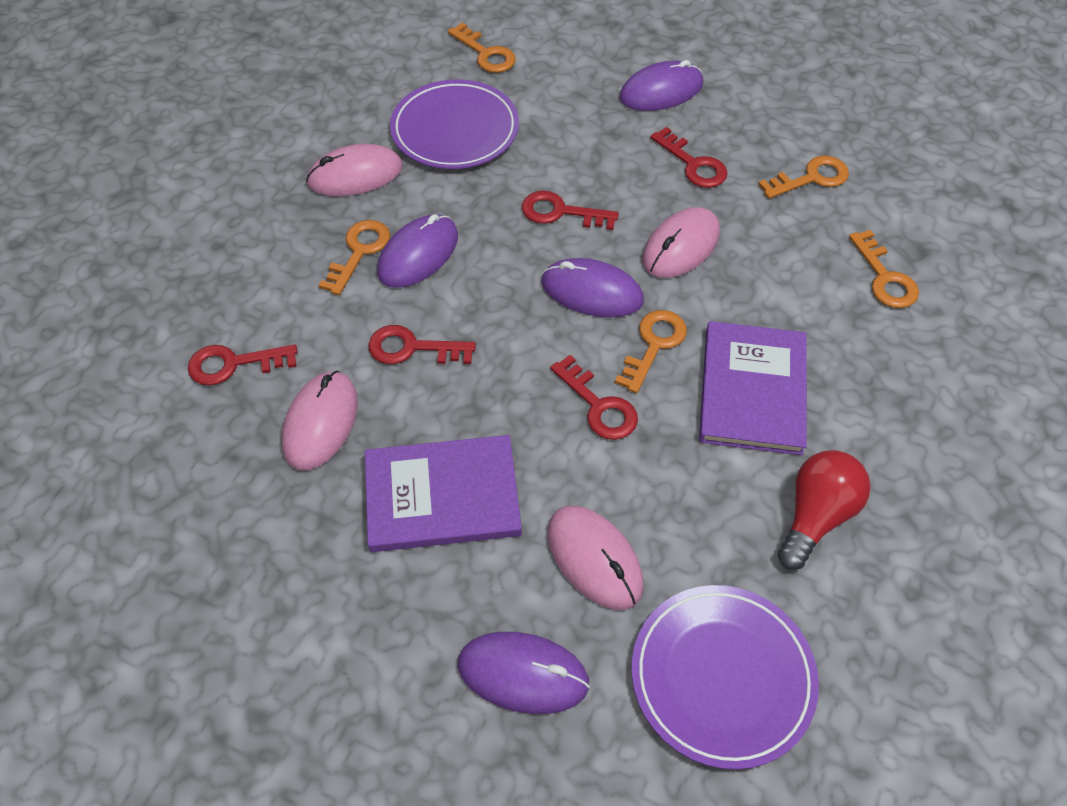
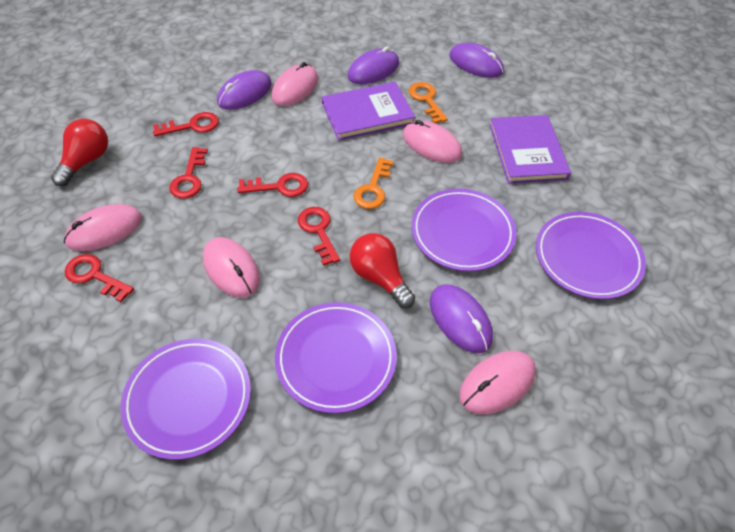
orange key: 5 -> 2
pink mouse: 4 -> 5
purple plate: 2 -> 4
red light bulb: 1 -> 2

